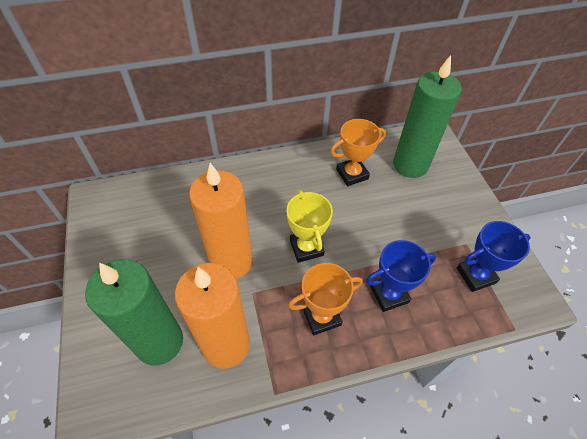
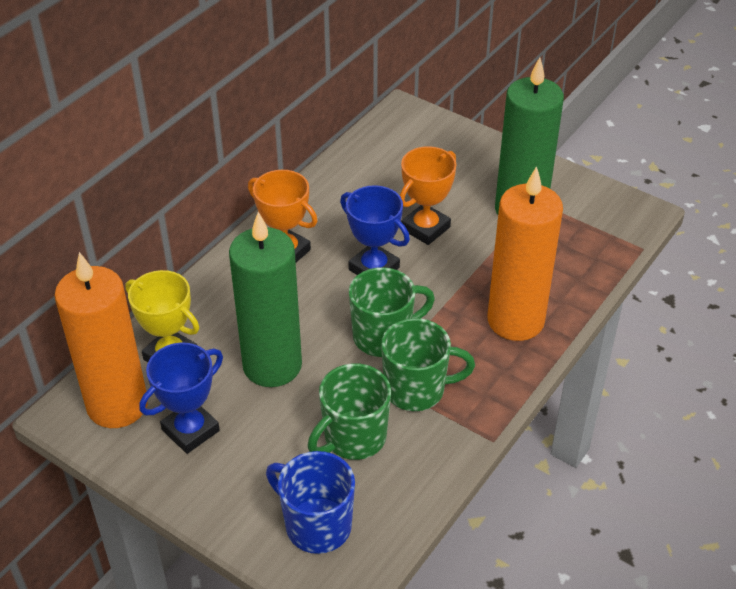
blue mug: 0 -> 1
green mug: 0 -> 3

